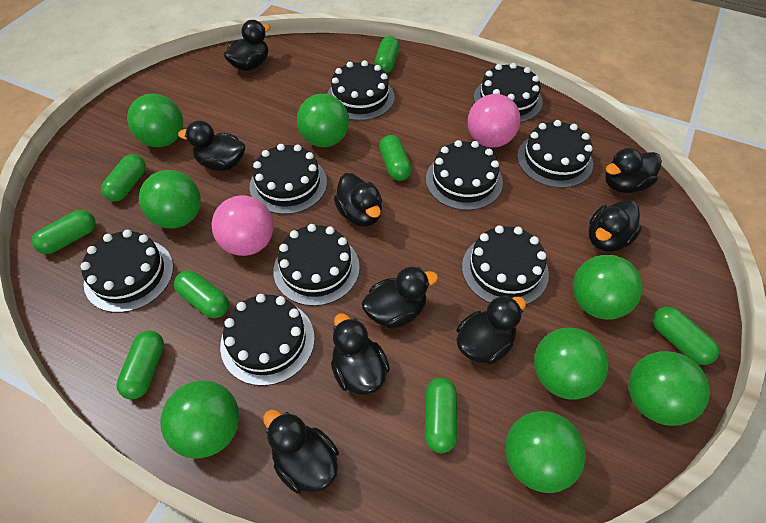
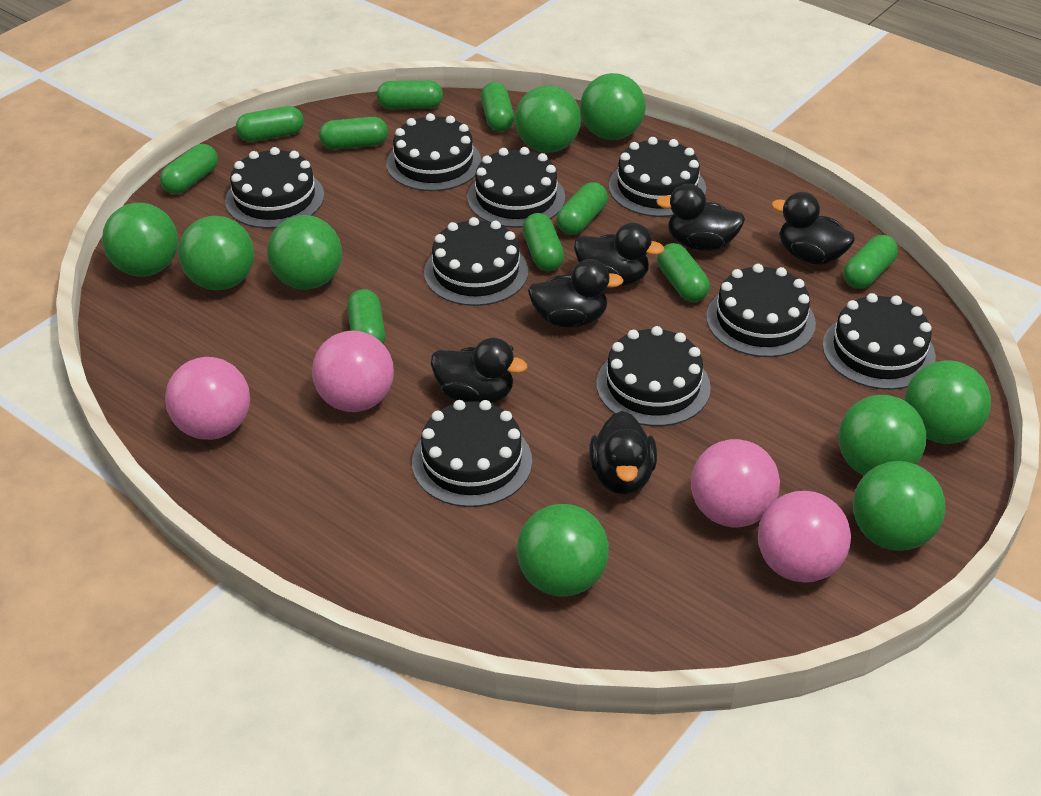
black duck: 9 -> 6
green ball: 8 -> 9
green capsule: 8 -> 10
pink ball: 2 -> 4

